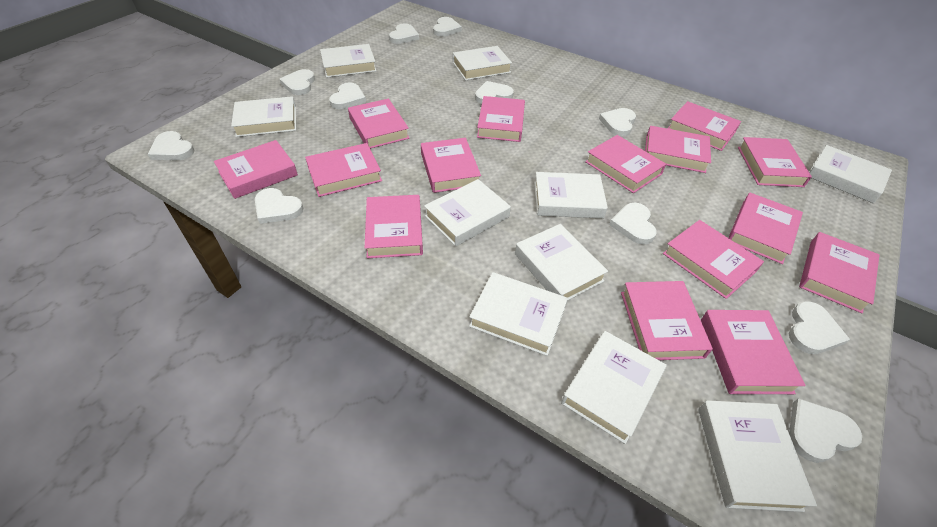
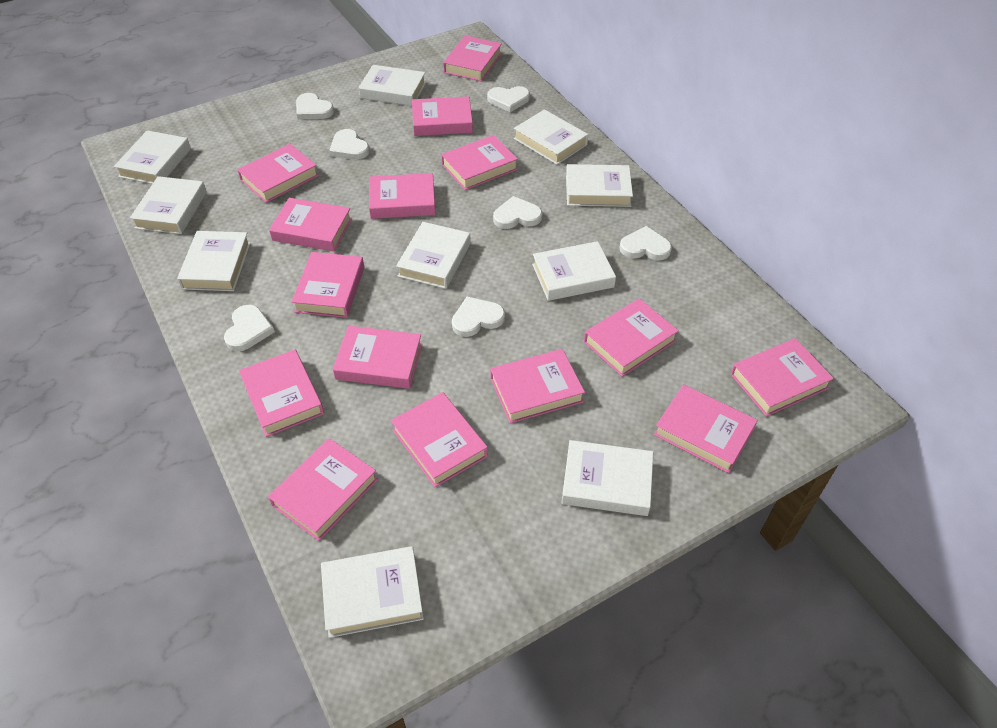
white heart: 11 -> 7

